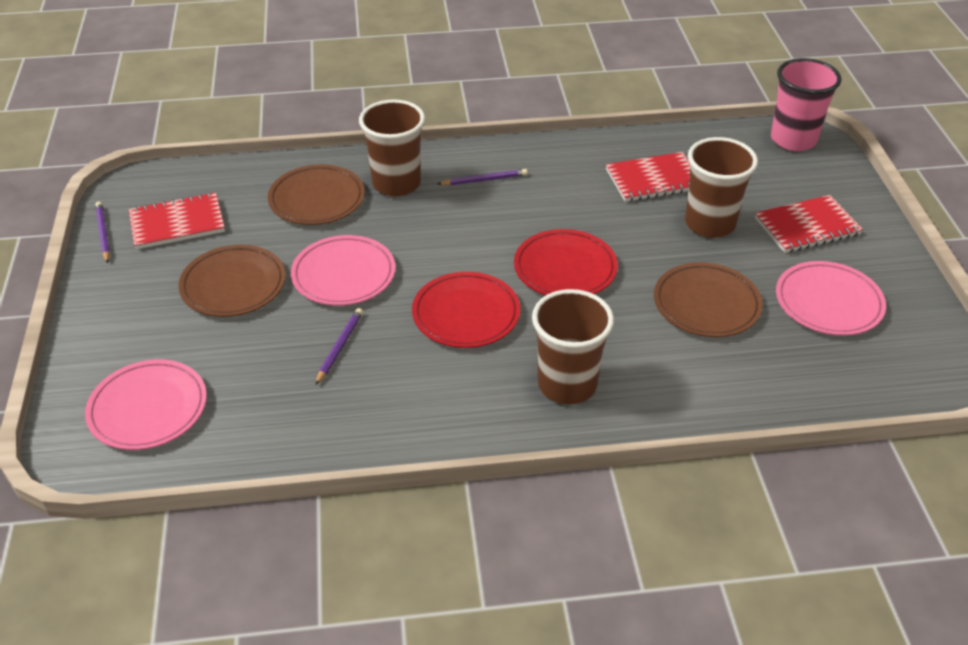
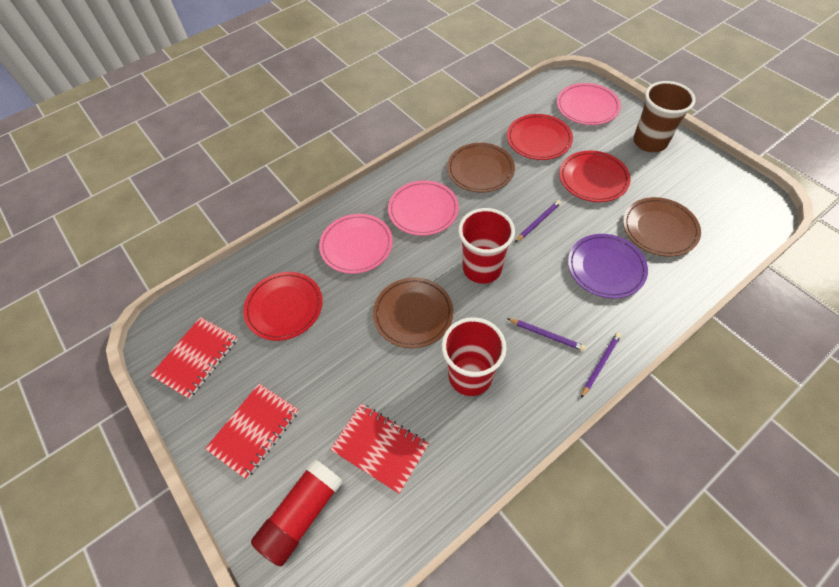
brown cup: 3 -> 1
pink cup: 1 -> 0
purple plate: 0 -> 1
red cup: 0 -> 2
red glue stick: 0 -> 1
red plate: 2 -> 3

